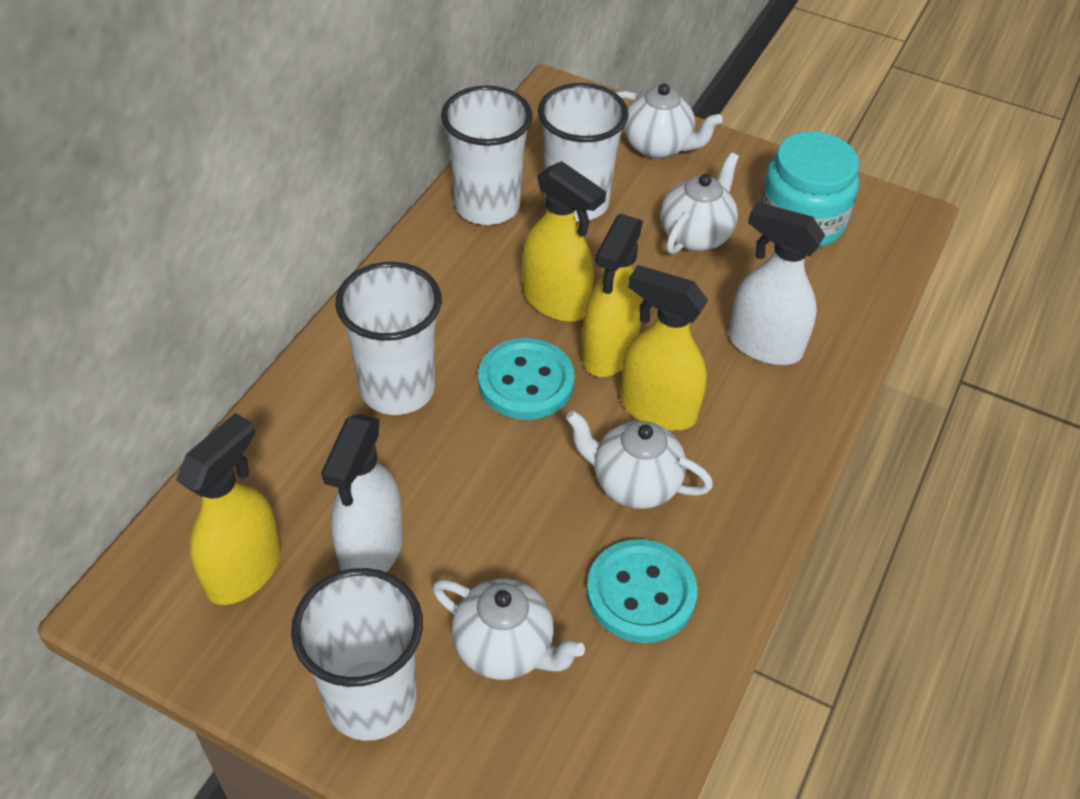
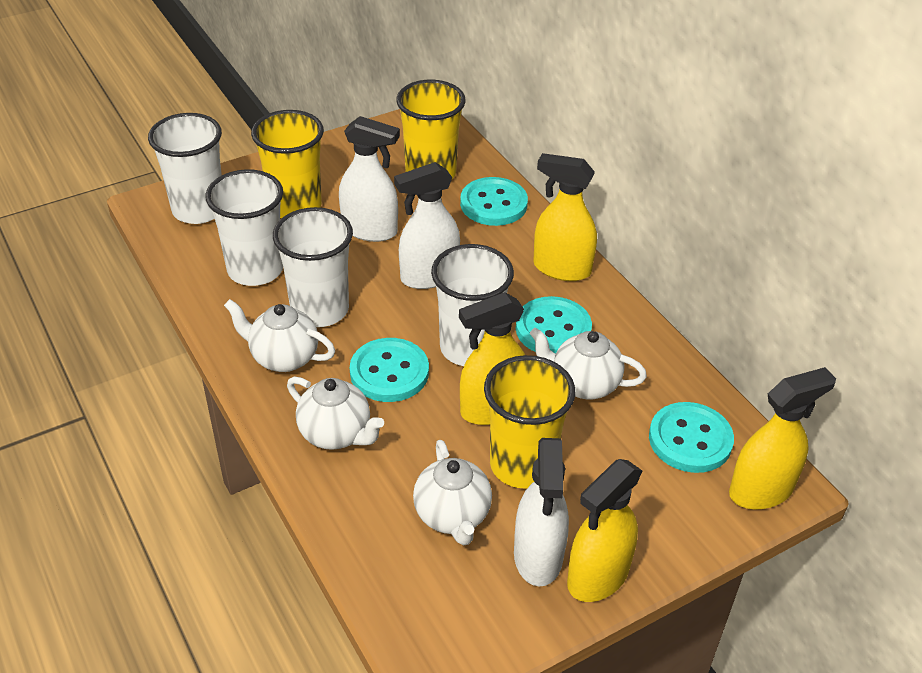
turquoise button: 2 -> 4
turquoise jar: 1 -> 0
white spray bottle: 2 -> 3
yellow cup: 0 -> 3

